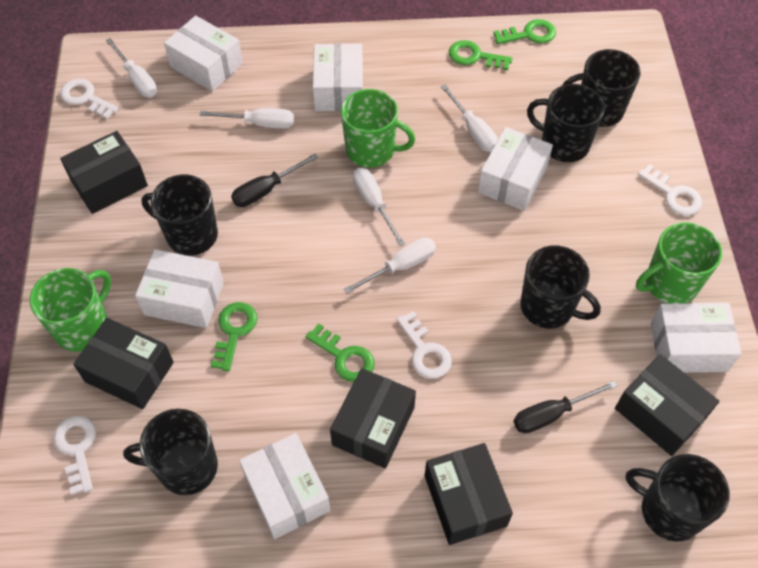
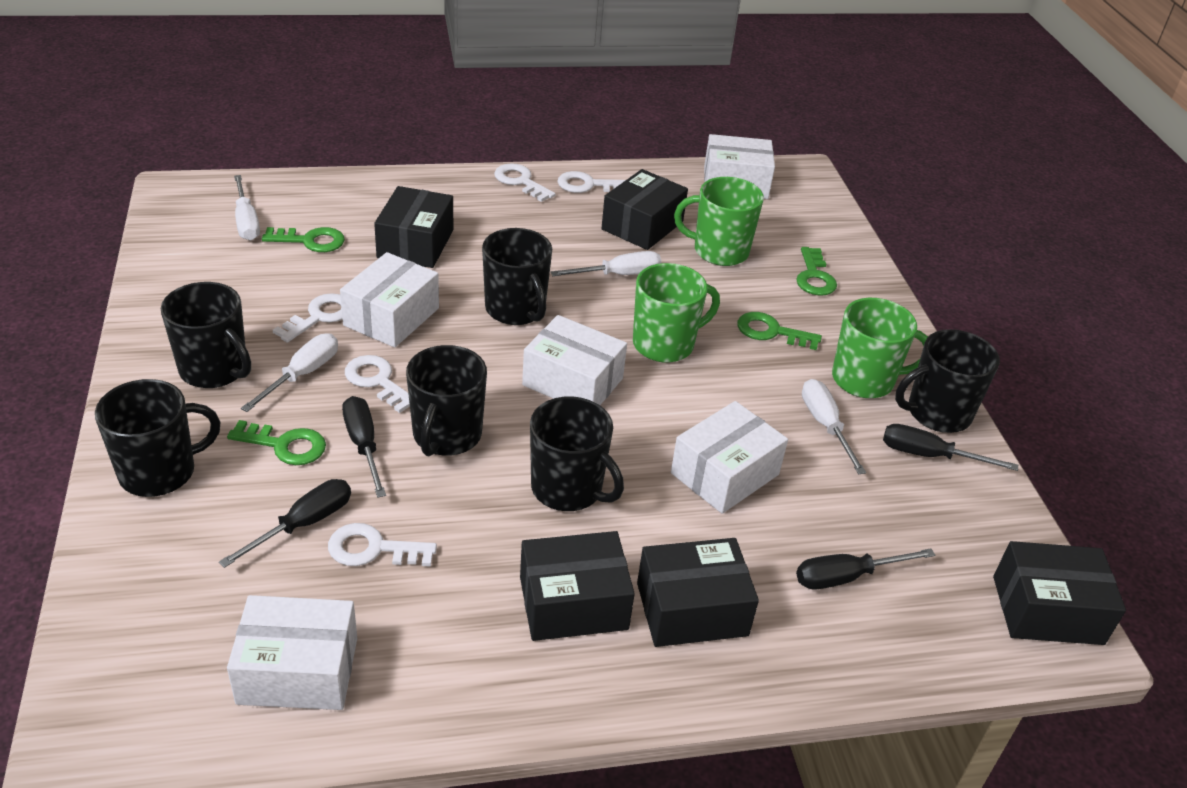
black screwdriver: 2 -> 4
white box: 6 -> 5
white key: 4 -> 5
white screwdriver: 5 -> 4

